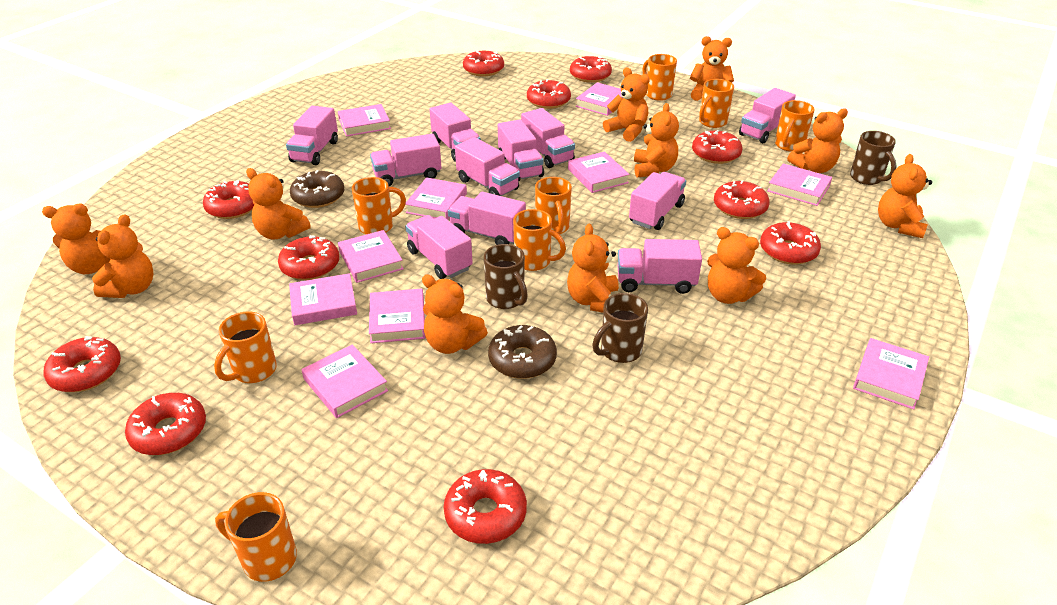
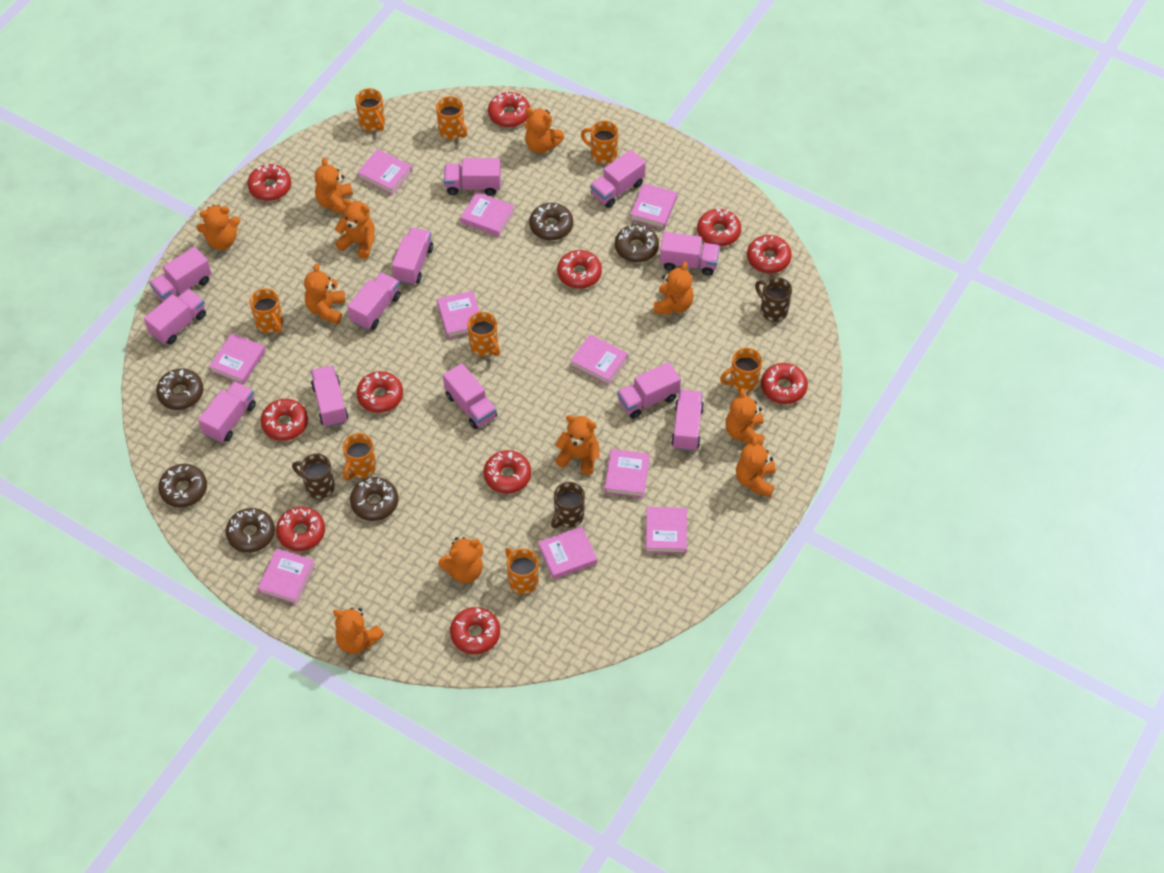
brown donut: 2 -> 6
pink truck: 11 -> 12

